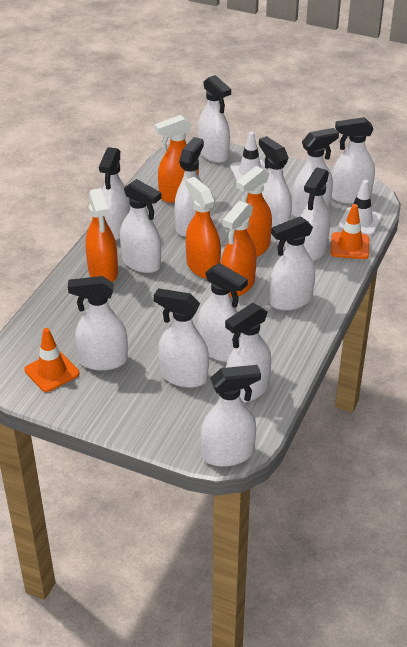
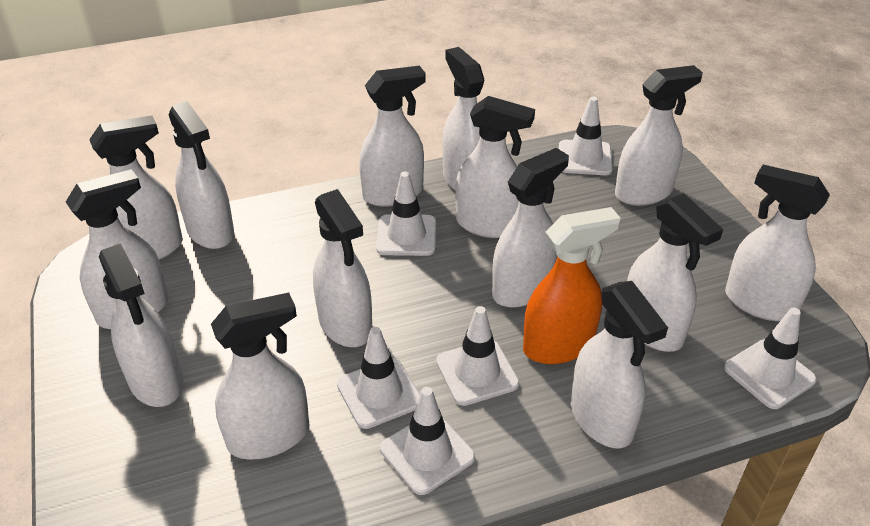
orange spray bottle: 5 -> 1
orange traffic cone: 2 -> 0
white traffic cone: 2 -> 6

